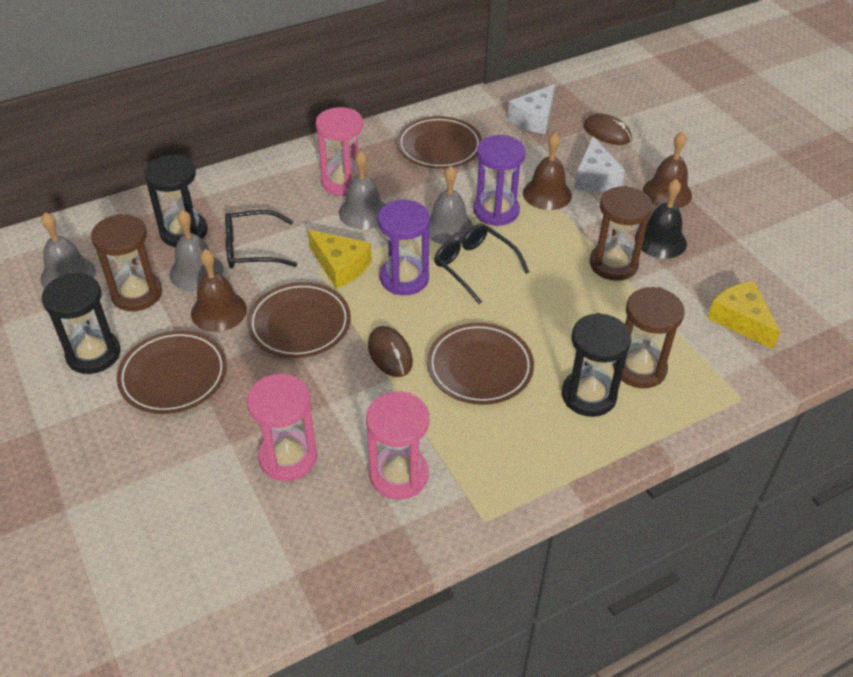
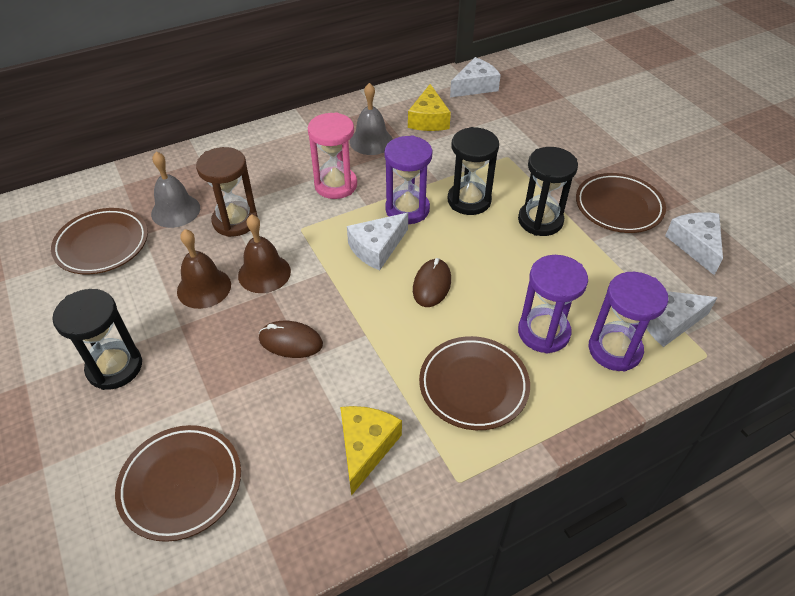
black bell: 1 -> 0
black glasses: 2 -> 0
brown bell: 3 -> 2
brown hourglass: 3 -> 1
grey bell: 4 -> 2
pink hourglass: 3 -> 1
purple hourglass: 2 -> 3
white cheese: 2 -> 4

